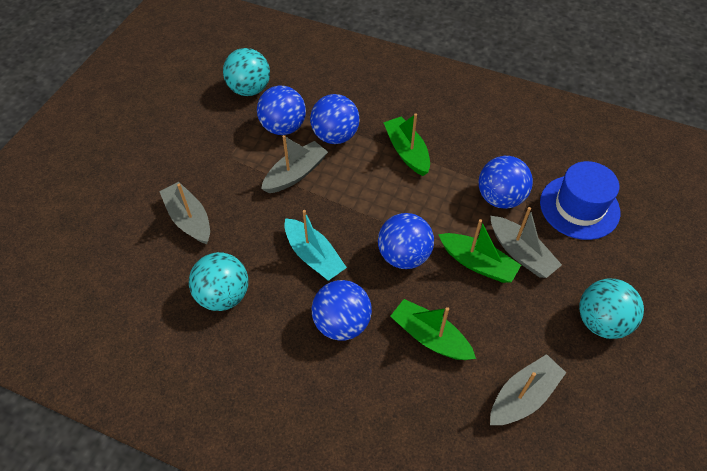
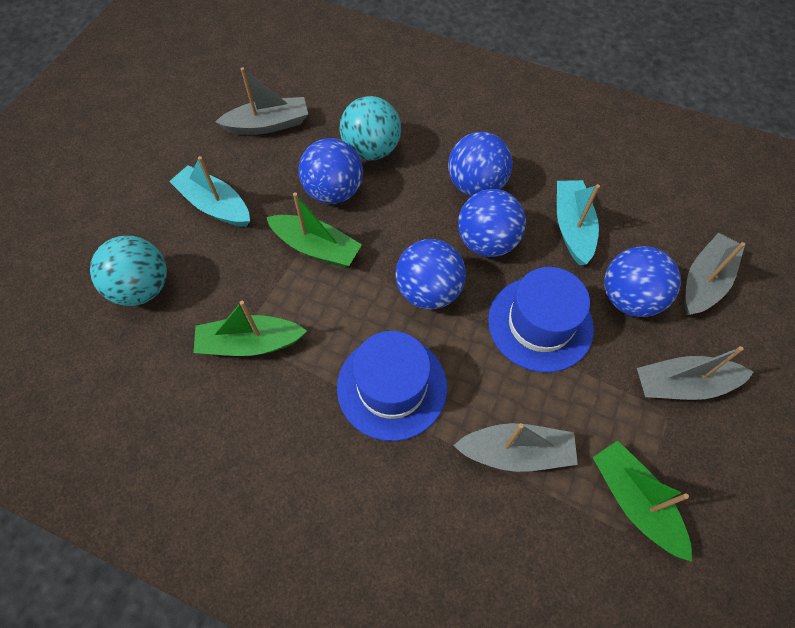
blue hat: 1 -> 2
turquoise ball: 3 -> 2
turquoise boat: 1 -> 2

